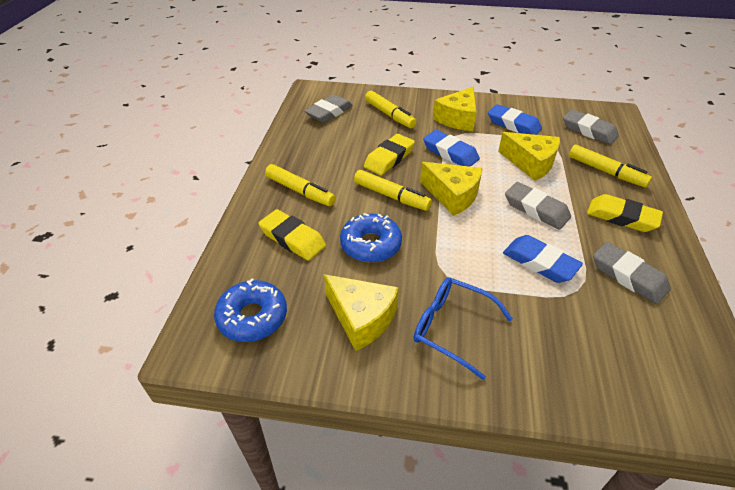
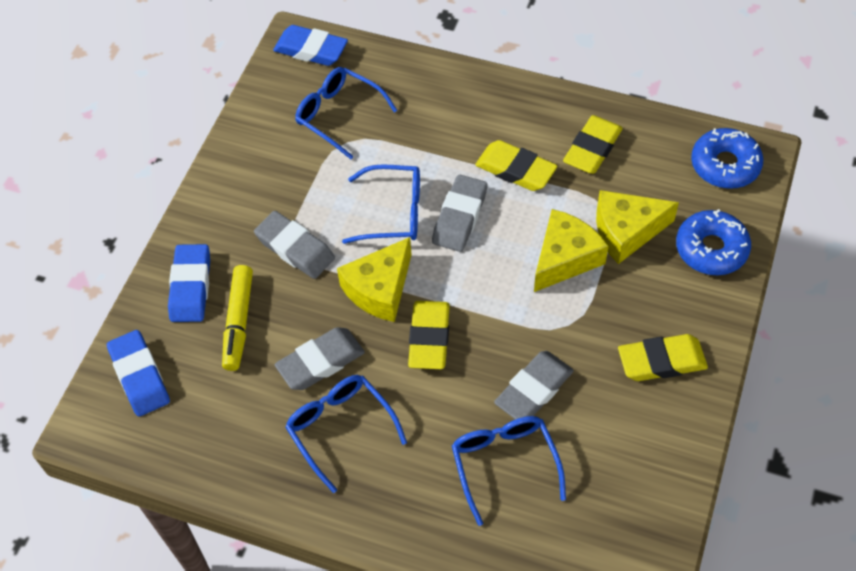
blue glasses: 1 -> 4
yellow cheese: 4 -> 3
yellow eraser: 3 -> 4
yellow marker: 4 -> 1

